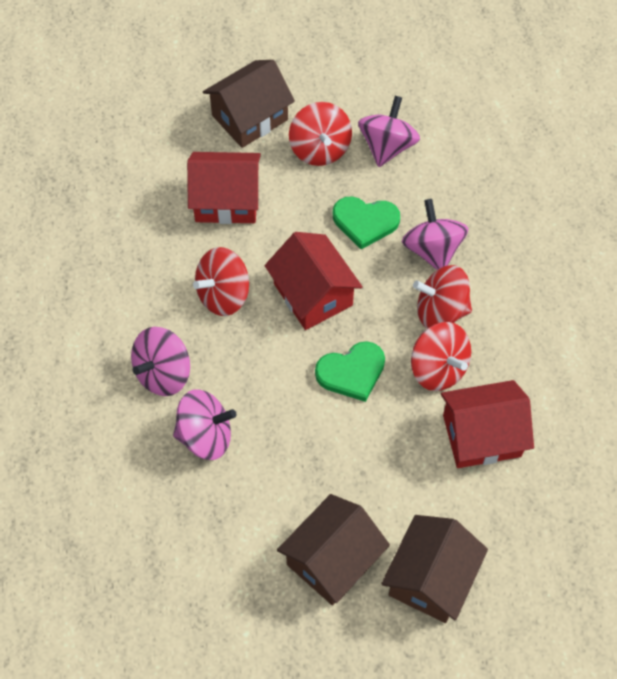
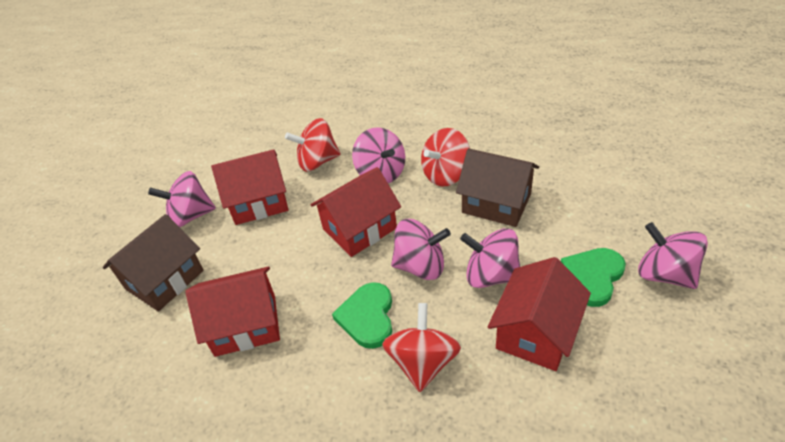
brown house: 3 -> 2
pink spinning top: 4 -> 5
red house: 3 -> 4
red spinning top: 4 -> 3

